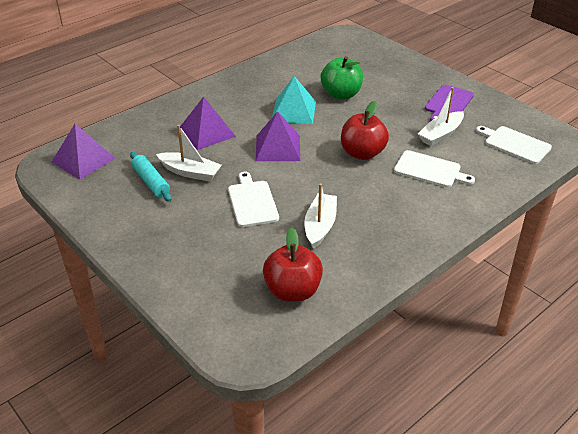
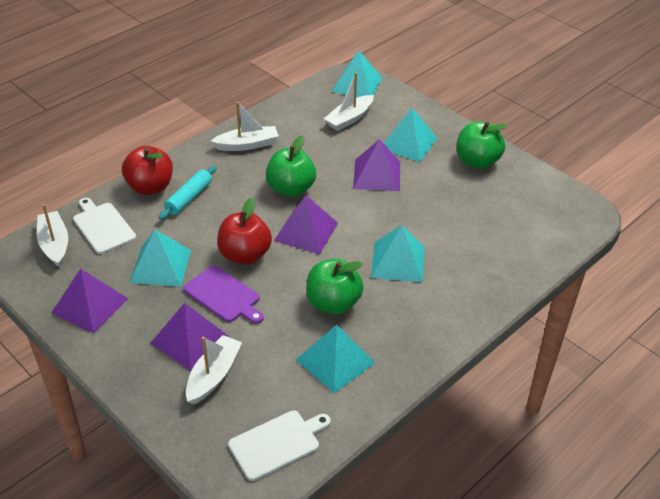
green apple: 1 -> 3
purple pyramid: 3 -> 4
turquoise pyramid: 1 -> 5
white boat: 3 -> 4
white cutting board: 3 -> 2

